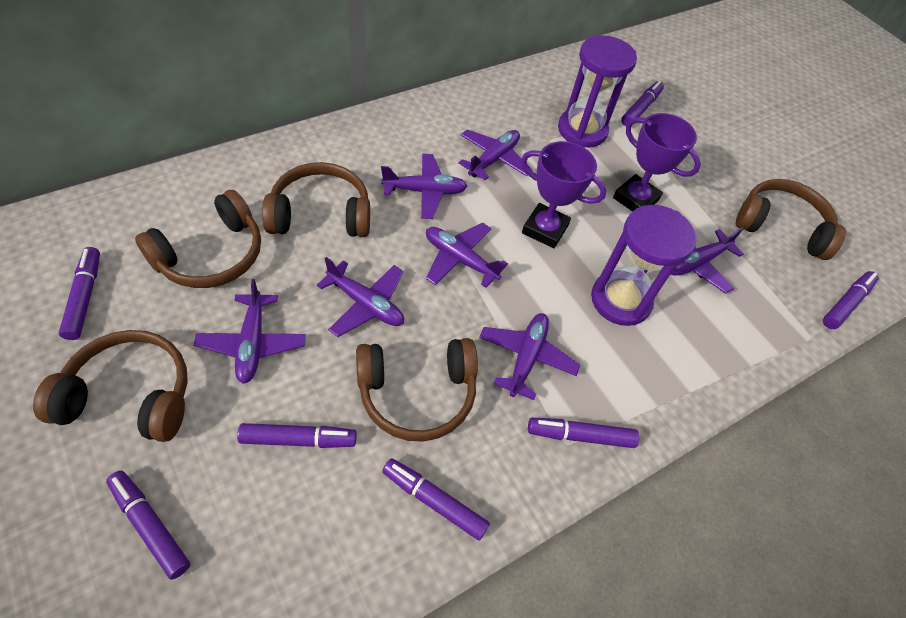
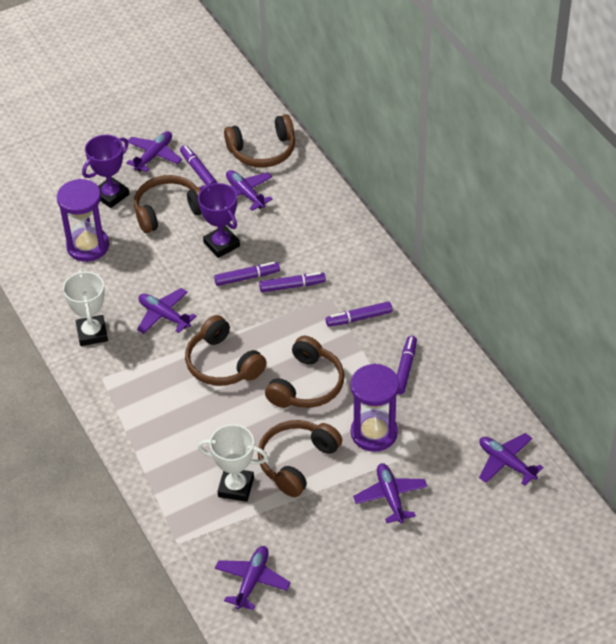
purple marker: 7 -> 5
purple plane: 7 -> 6
white trophy: 0 -> 2

